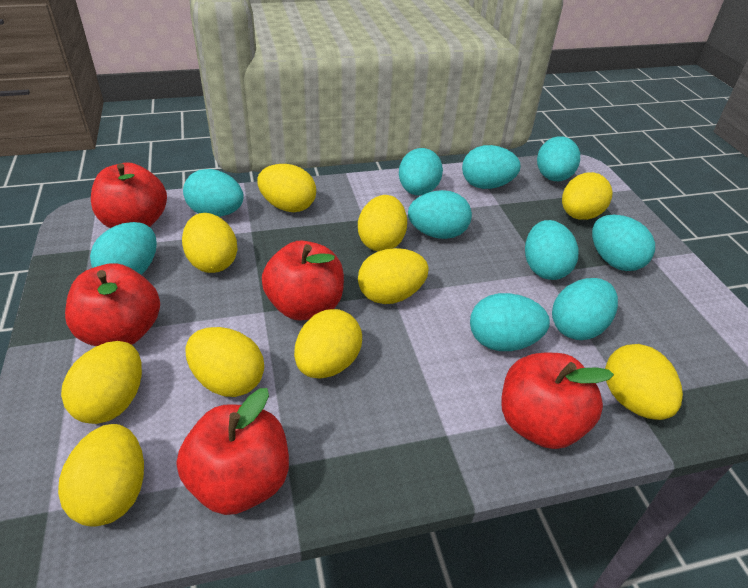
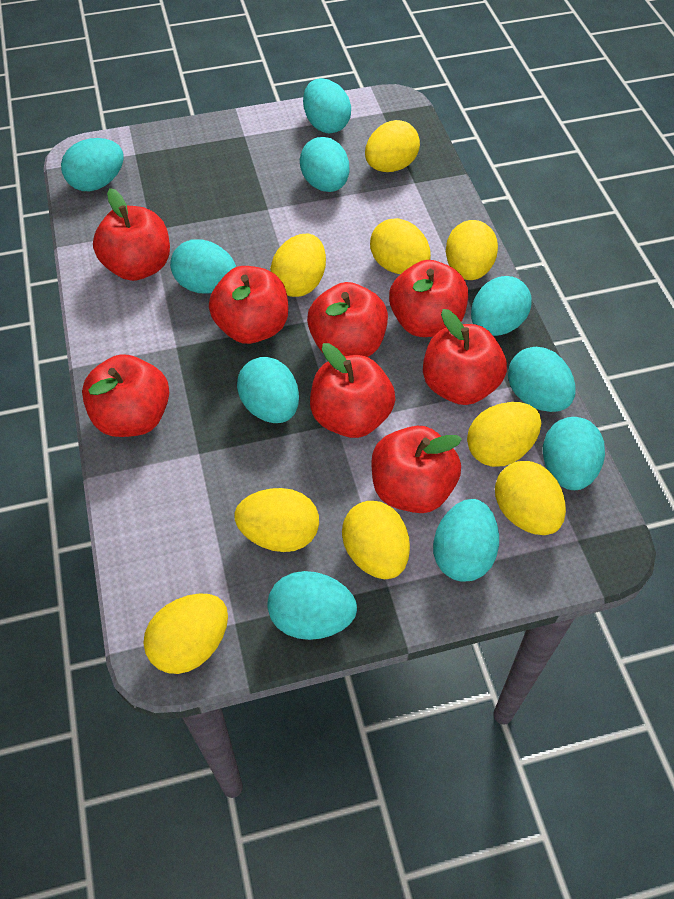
red apple: 5 -> 8
yellow egg: 10 -> 9

